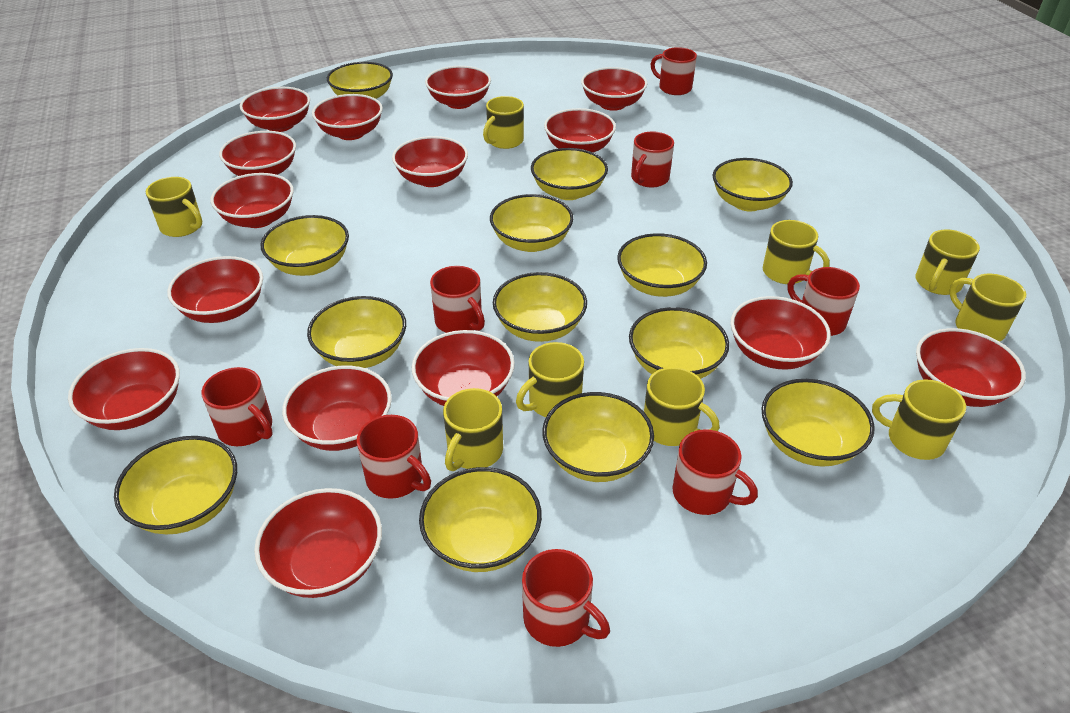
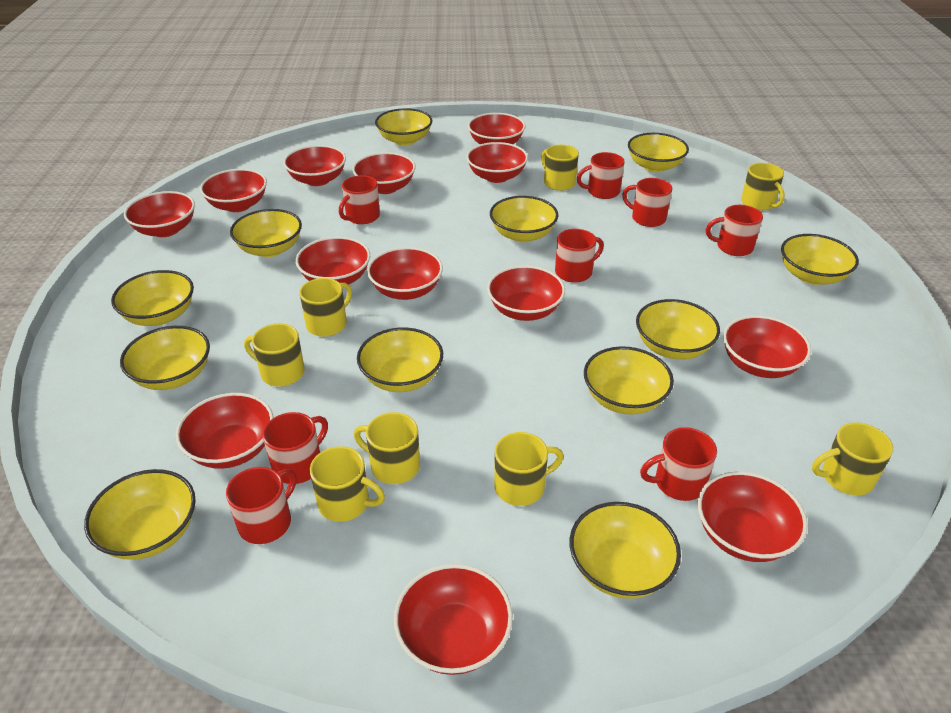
red bowl: 15 -> 13
yellow bowl: 13 -> 12
yellow mug: 9 -> 8

